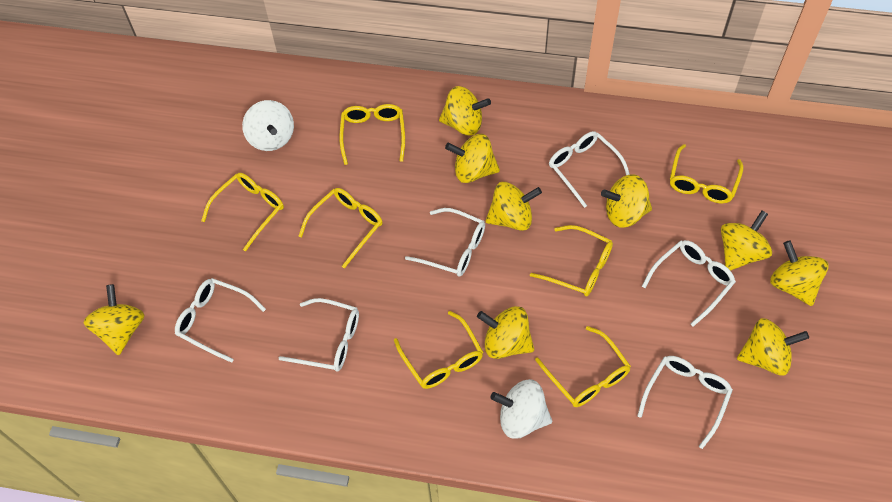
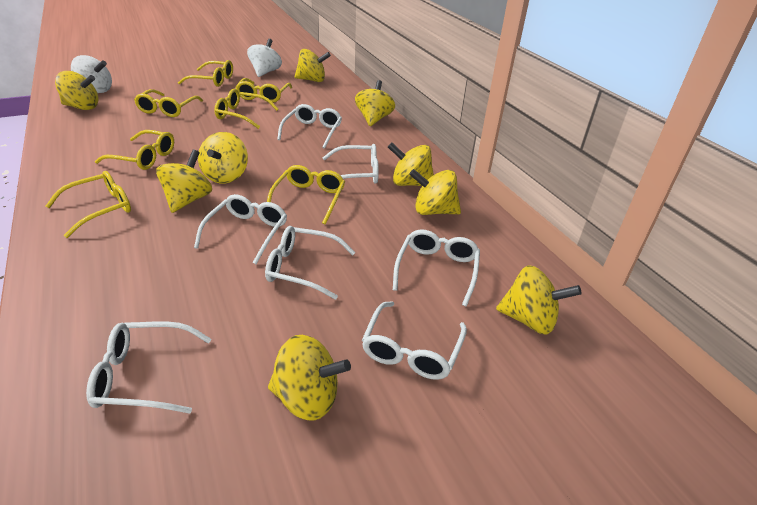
white glasses: 6 -> 7

